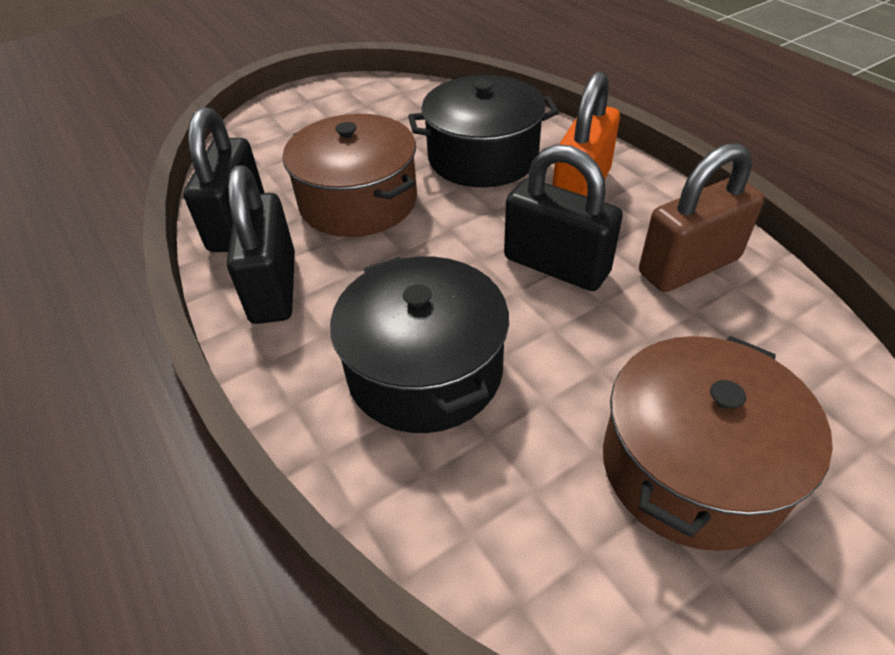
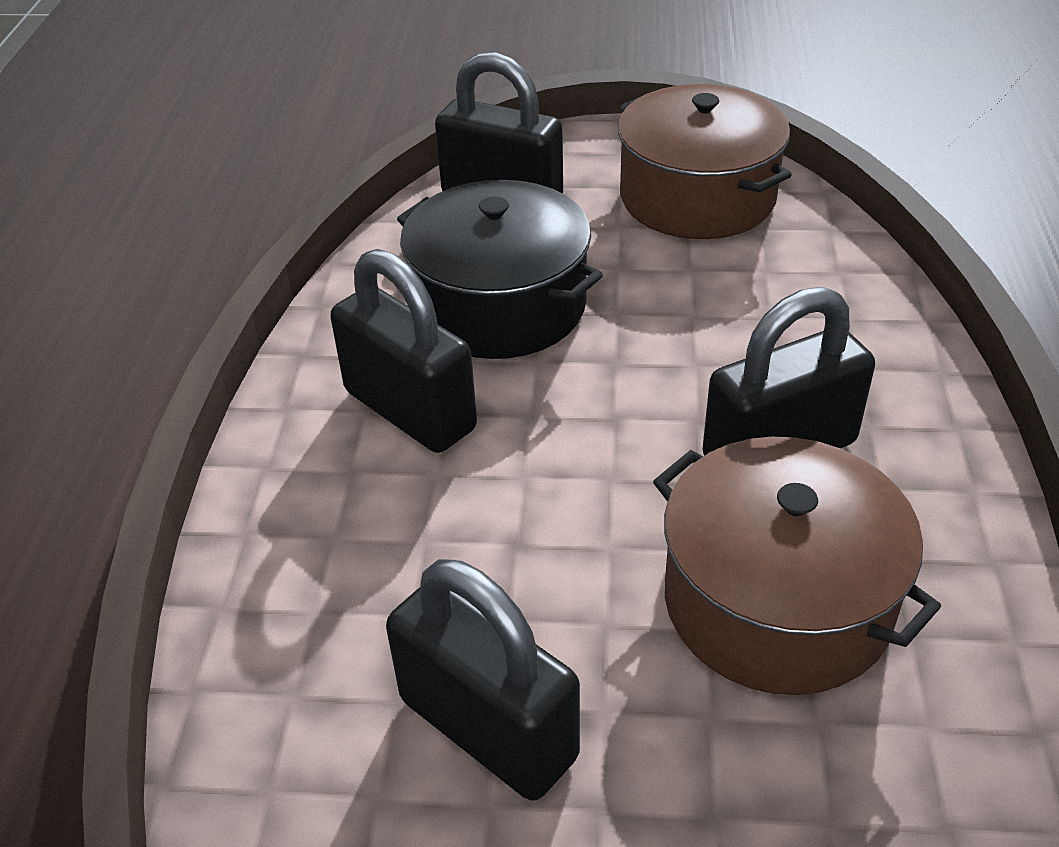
black padlock: 3 -> 4
black pot: 2 -> 1
brown padlock: 1 -> 0
orange padlock: 1 -> 0

